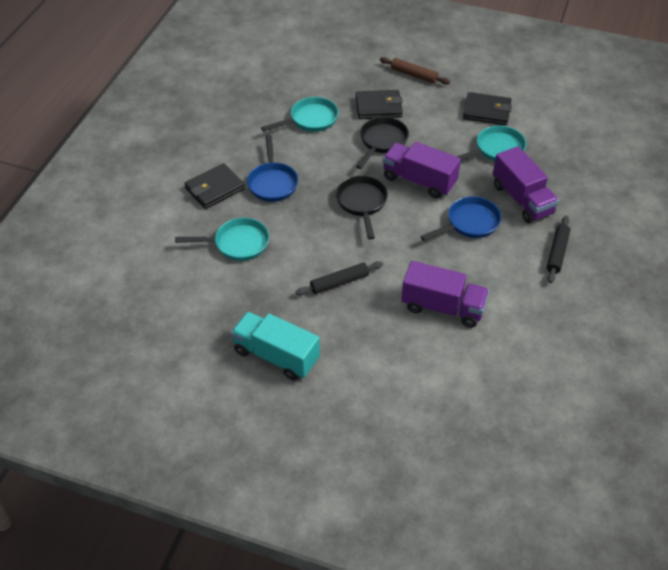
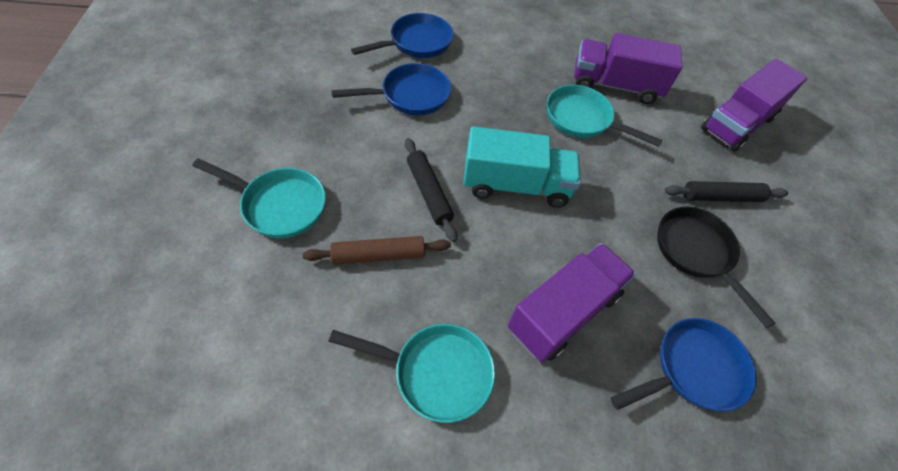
black pan: 2 -> 1
black wallet: 3 -> 0
blue pan: 2 -> 3

